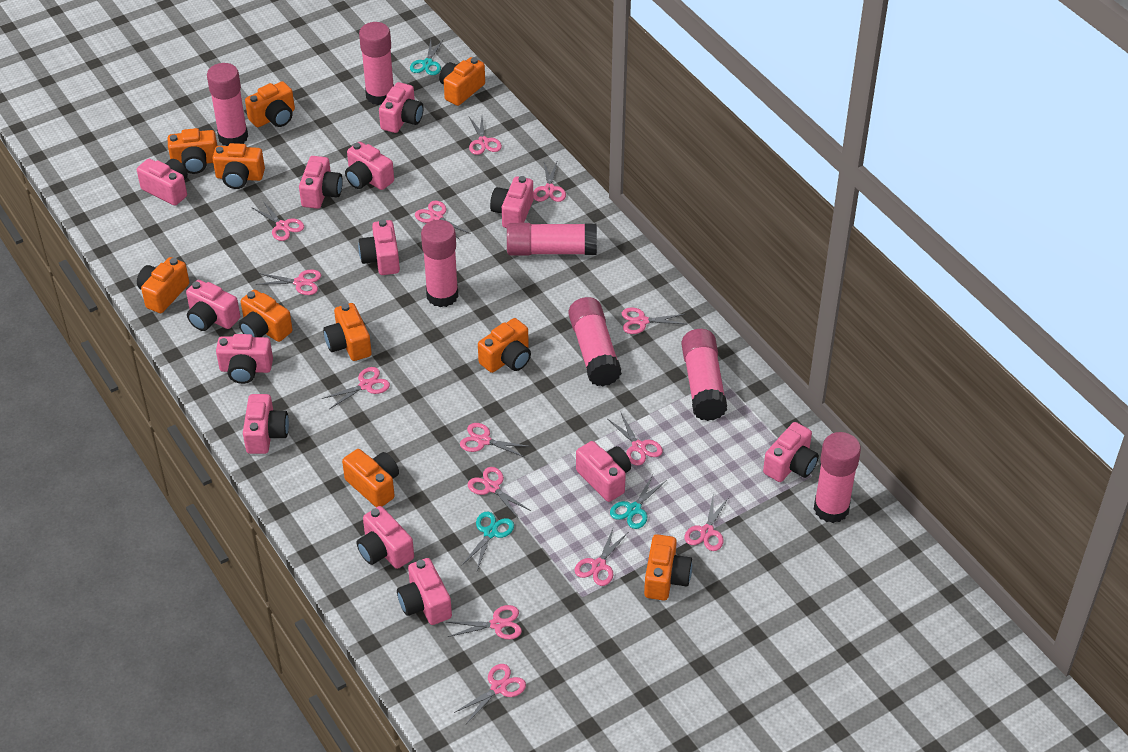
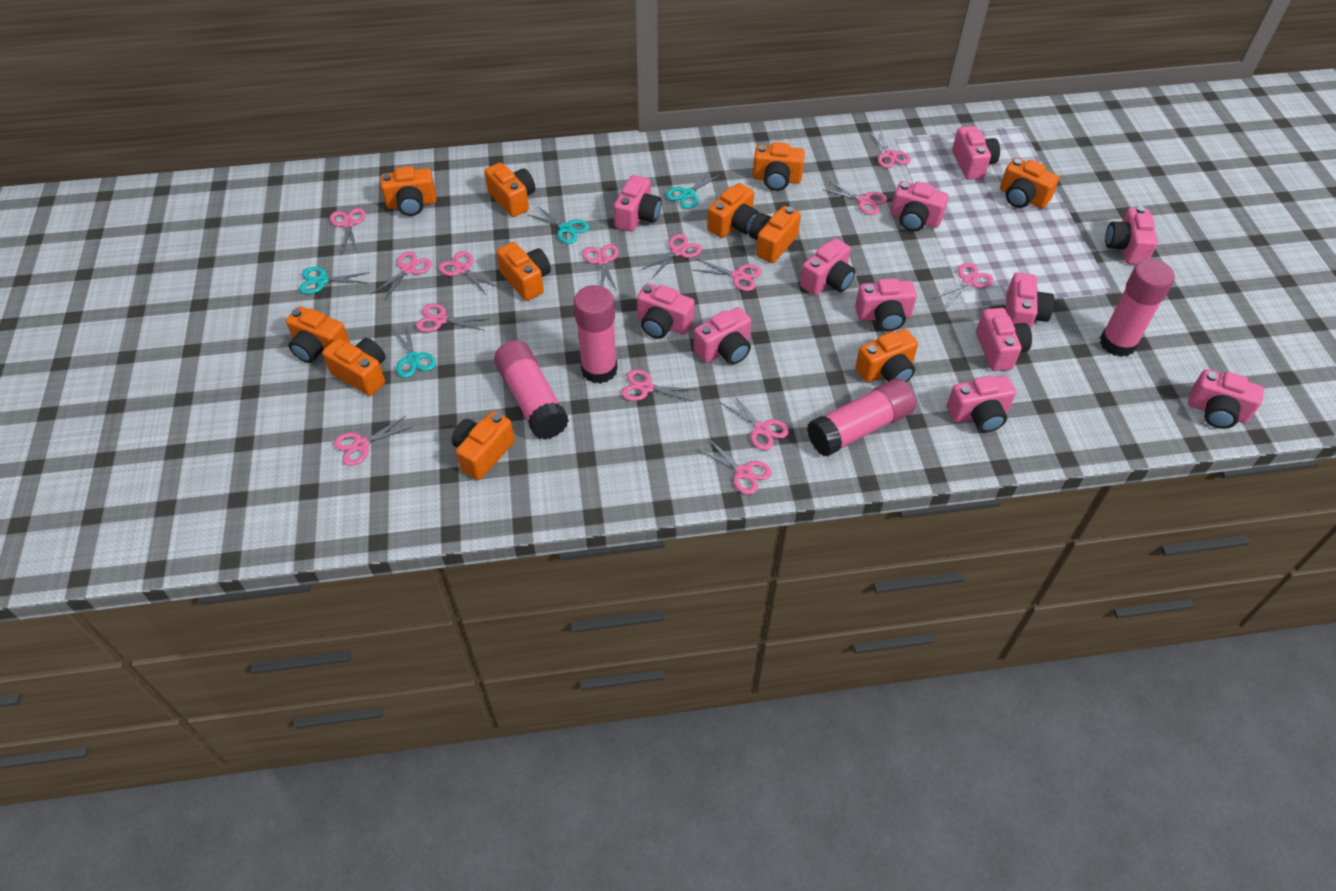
orange camera: 10 -> 11
pink camera: 13 -> 12
pink glue stick: 7 -> 4
turquoise scissors: 3 -> 4

